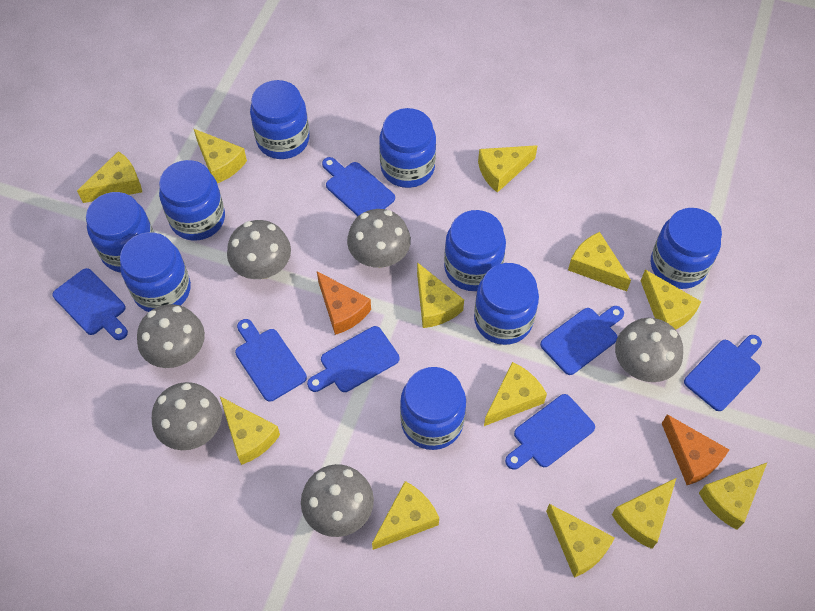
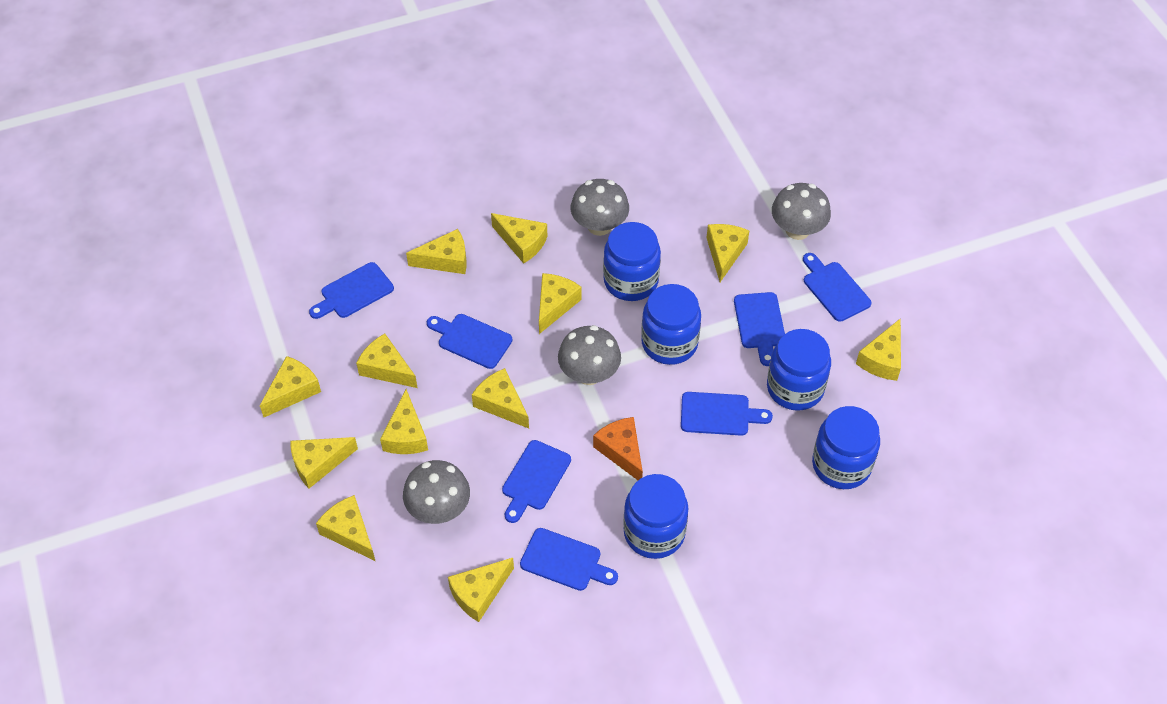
blue jar: 9 -> 5
grey mushroom: 6 -> 4
orange cheese: 2 -> 1

